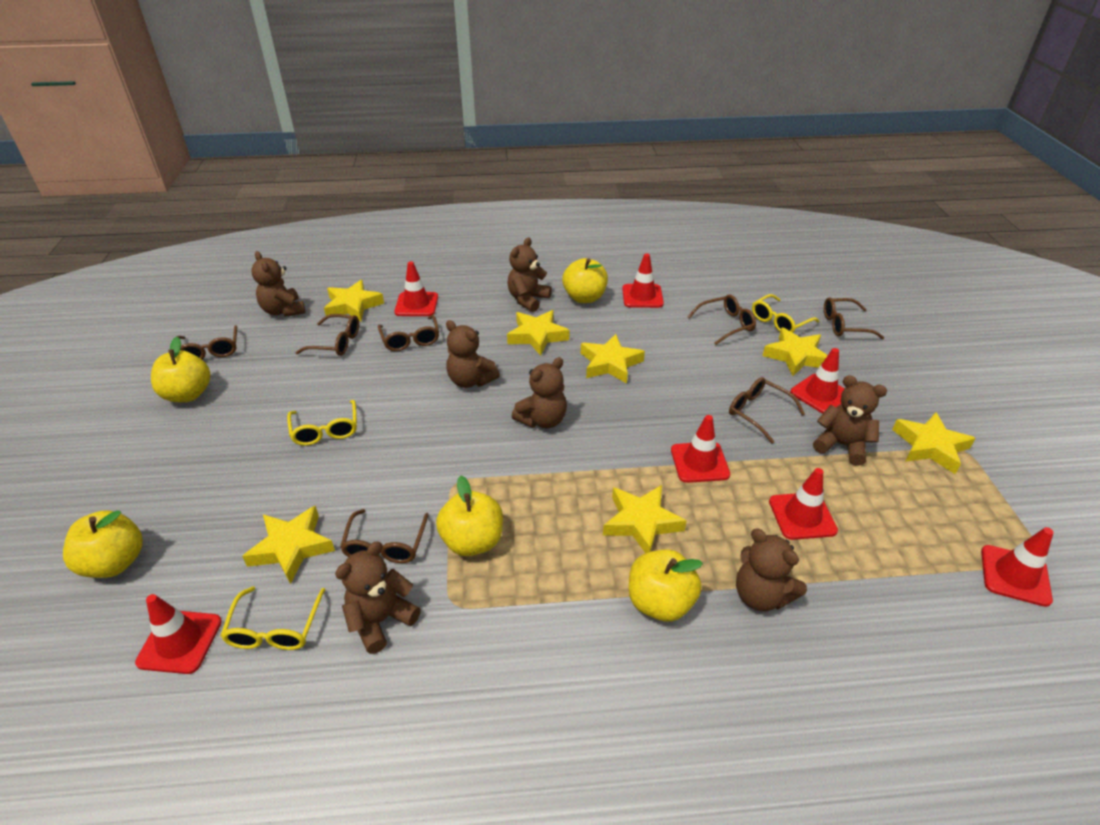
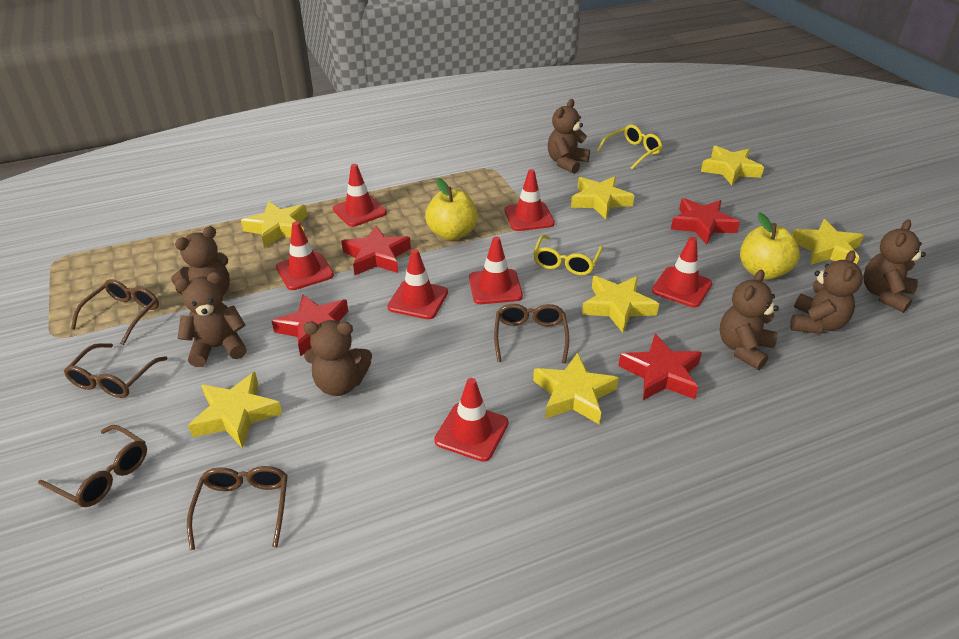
brown glasses: 7 -> 5
red star: 0 -> 4
yellow apple: 5 -> 2
yellow glasses: 3 -> 2

